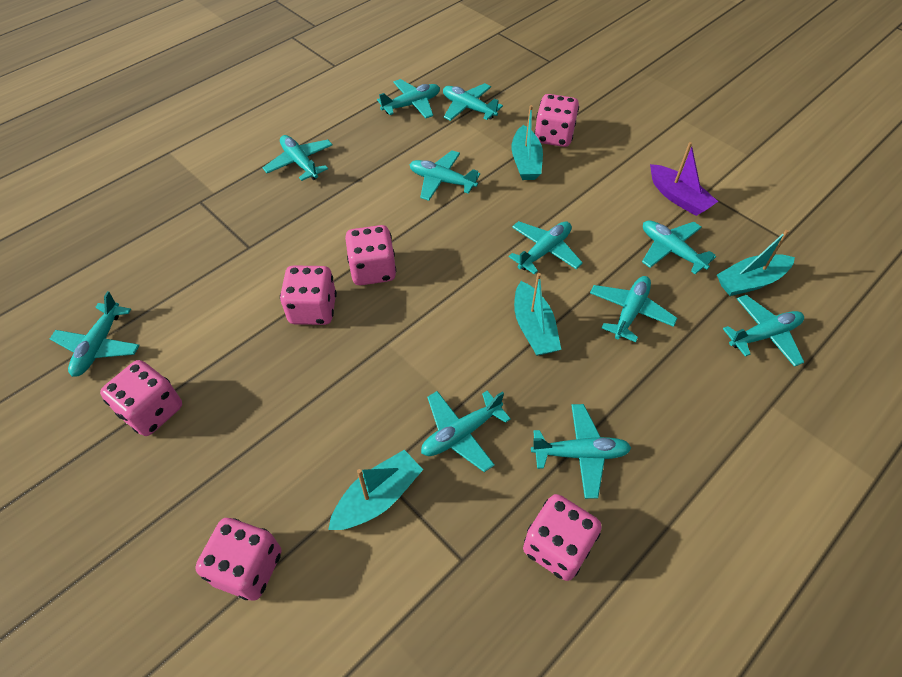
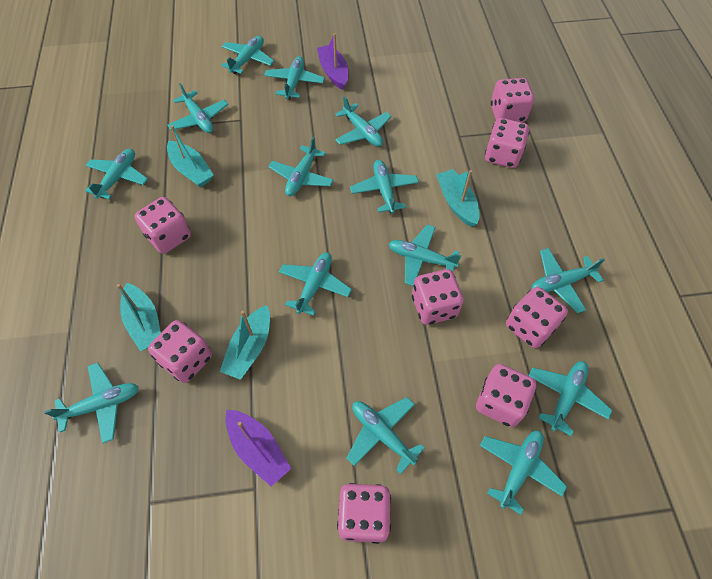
pink dice: 6 -> 8
purple boat: 1 -> 2
turquoise plane: 11 -> 14

